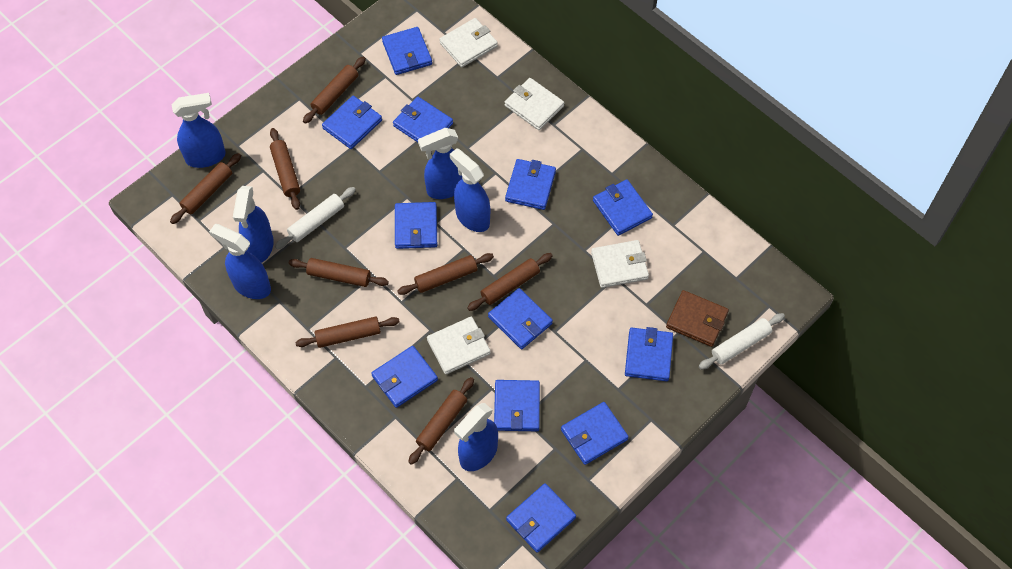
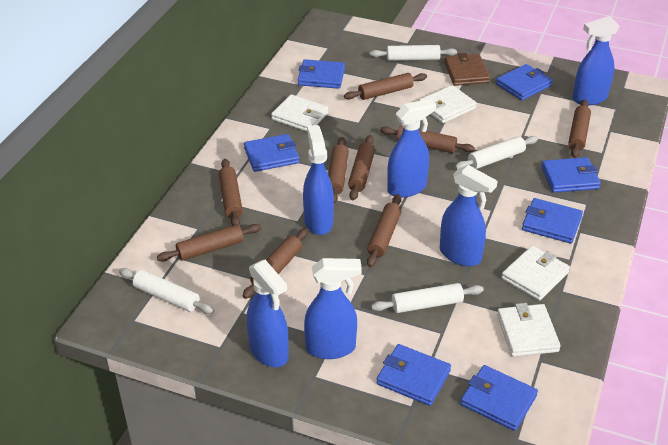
blue wallet: 12 -> 7
brown rolling pin: 8 -> 9
white rolling pin: 2 -> 4

